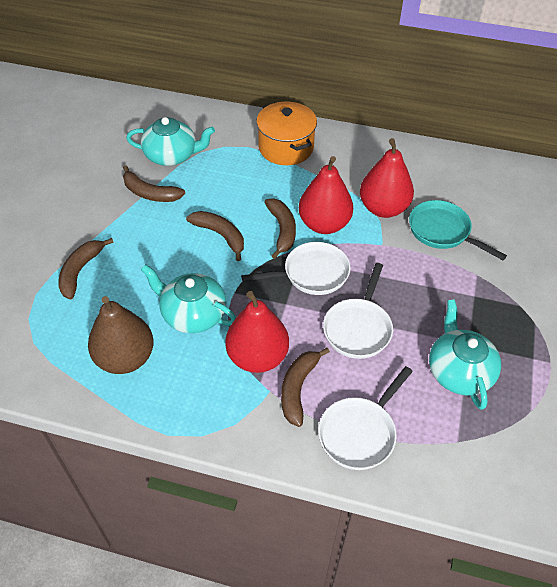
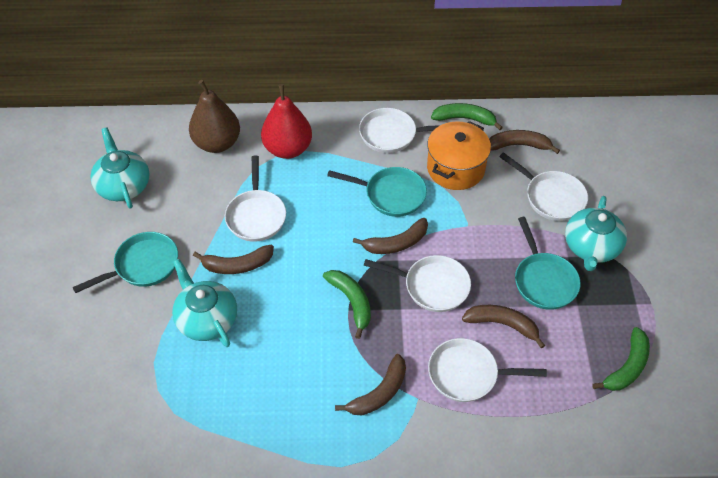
green banana: 0 -> 3
red pear: 3 -> 1
turquoise pan: 1 -> 3
white pan: 3 -> 5

